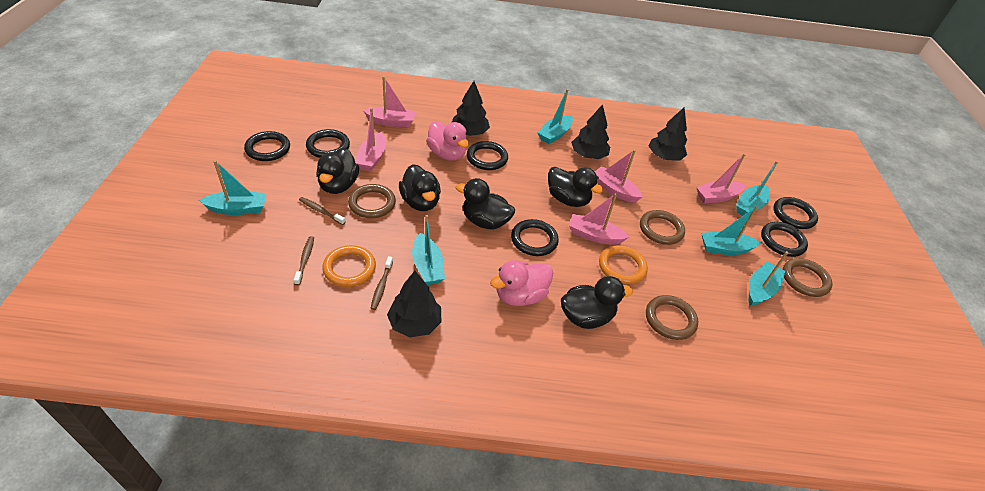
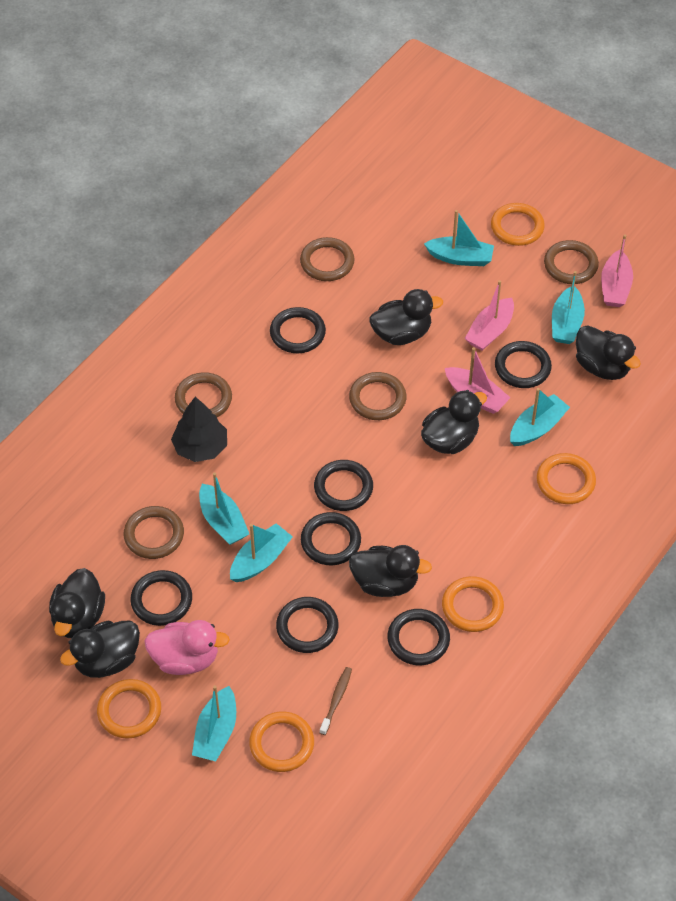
black duck: 5 -> 6
black ring: 6 -> 7
black tree: 4 -> 1
brown ring: 4 -> 5
brown toothbrush: 3 -> 1
orange ring: 2 -> 5
pink boat: 5 -> 3
pink duck: 2 -> 1

